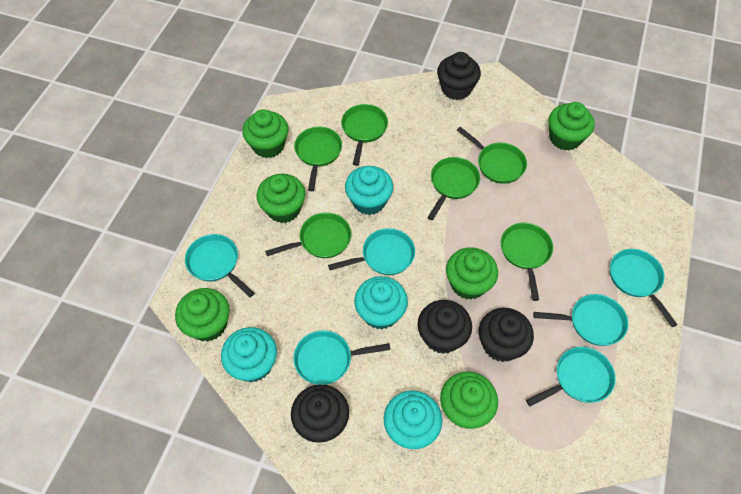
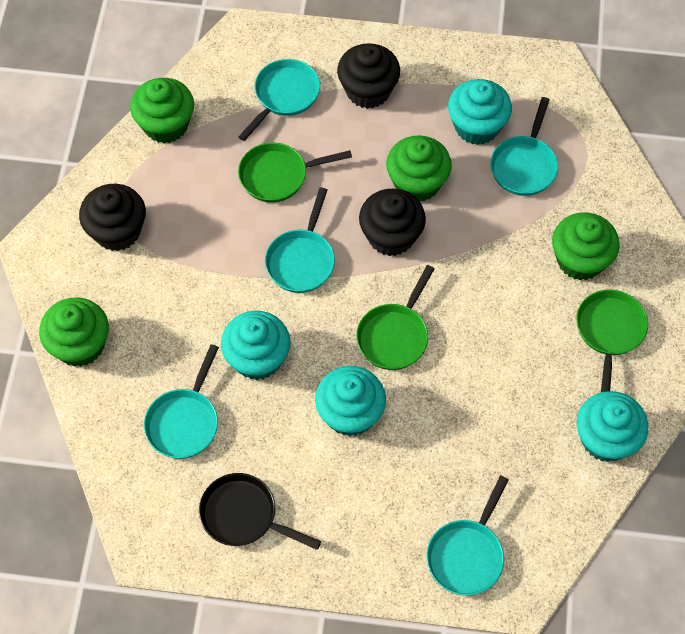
black cupcake: 4 -> 3
black pan: 0 -> 1
green cupcake: 6 -> 4
green pan: 6 -> 3
turquoise pan: 6 -> 5

